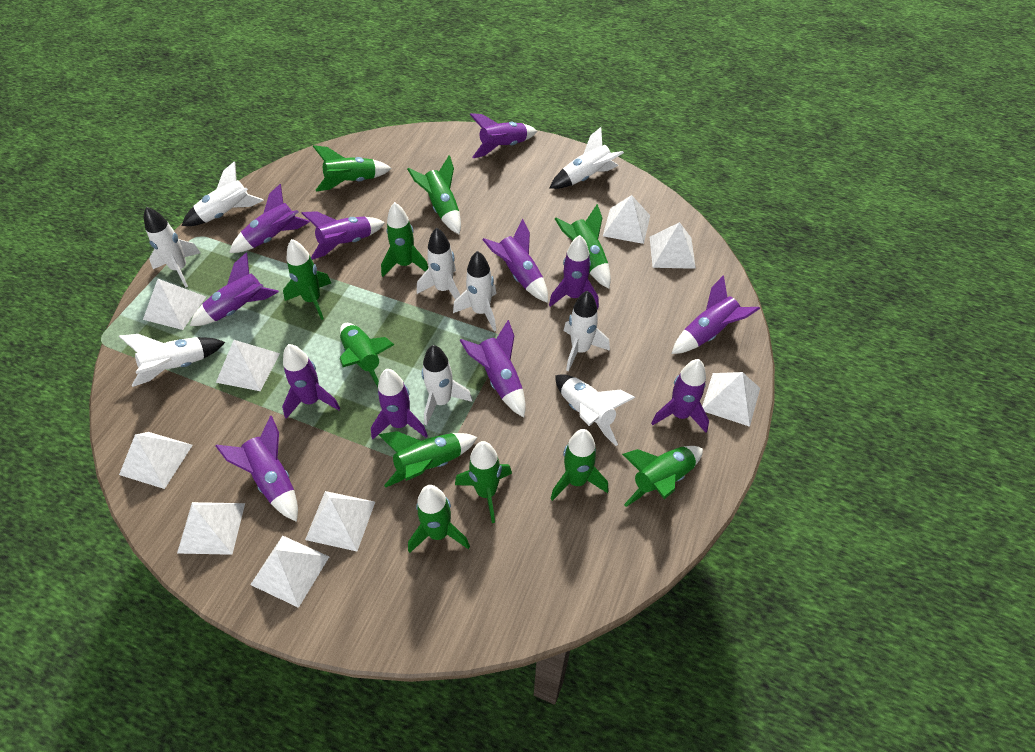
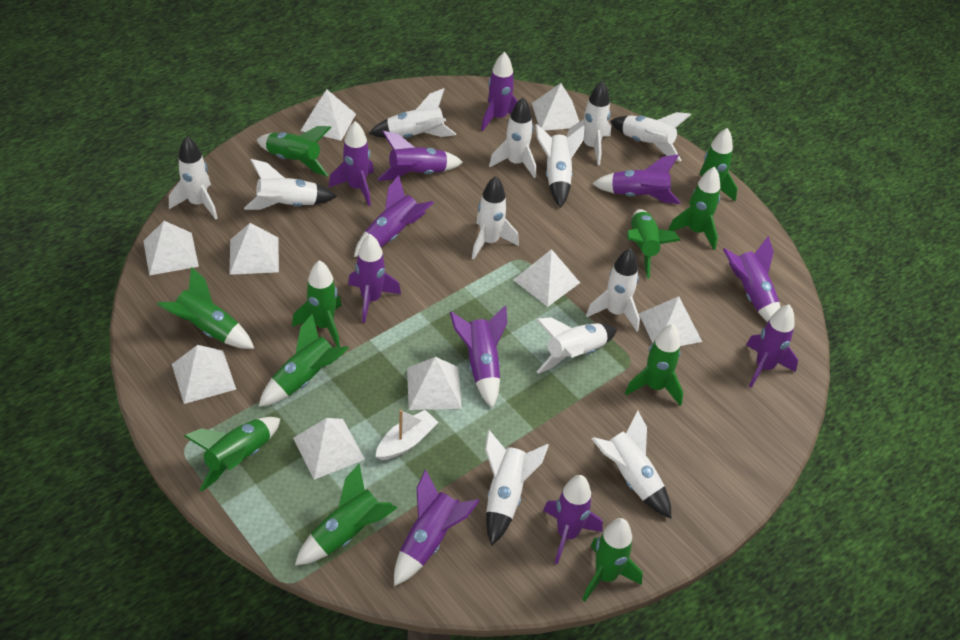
purple rocket: 12 -> 11
white boat: 0 -> 1
white rocket: 9 -> 12

